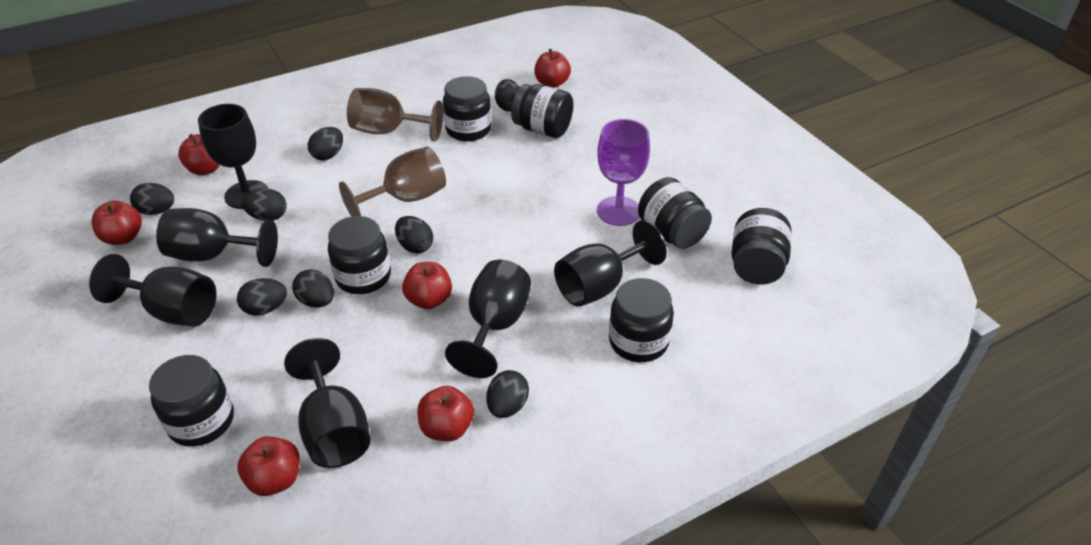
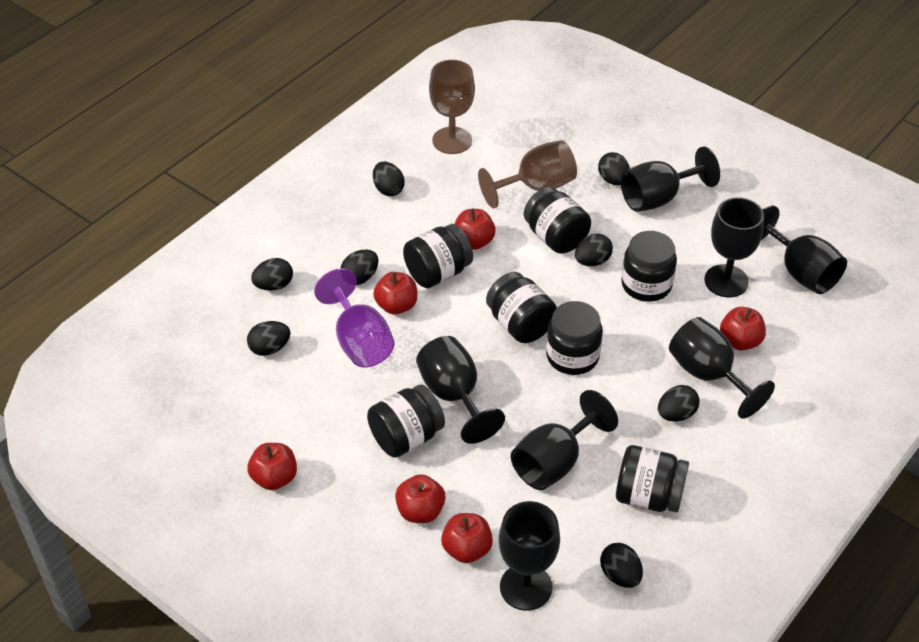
black goblet: 6 -> 7

